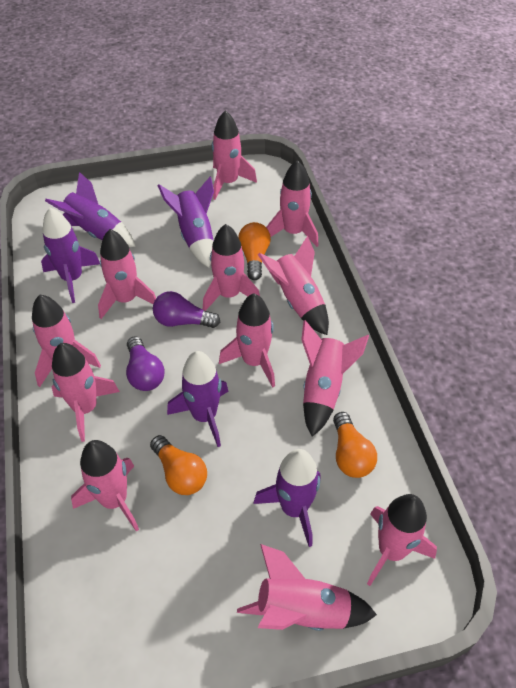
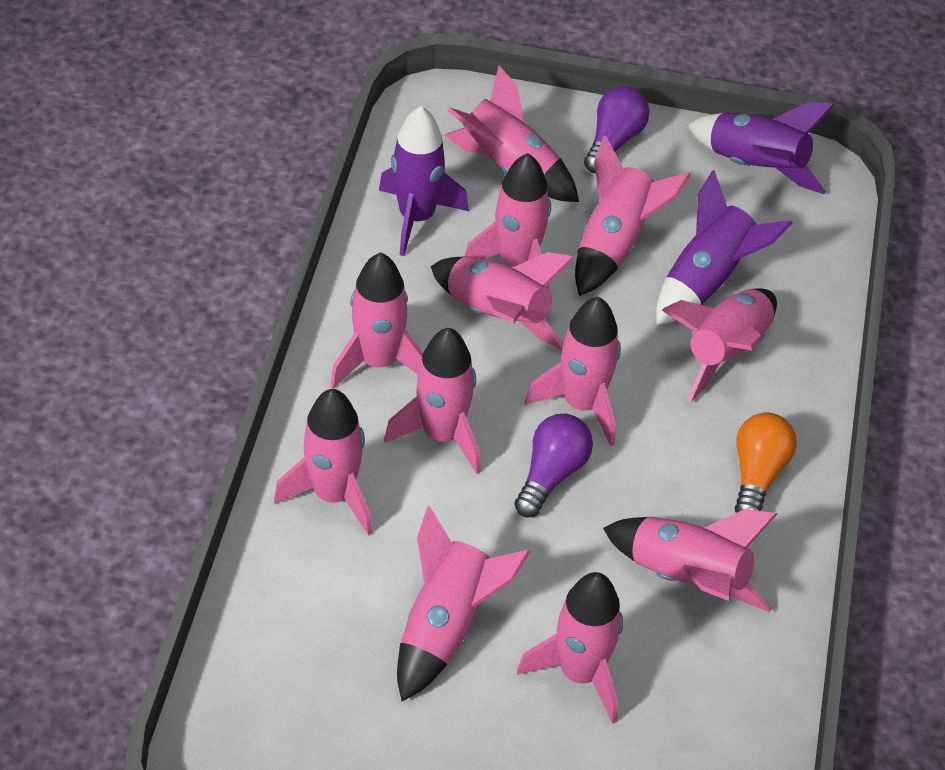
orange light bulb: 3 -> 1
purple rocket: 5 -> 3

